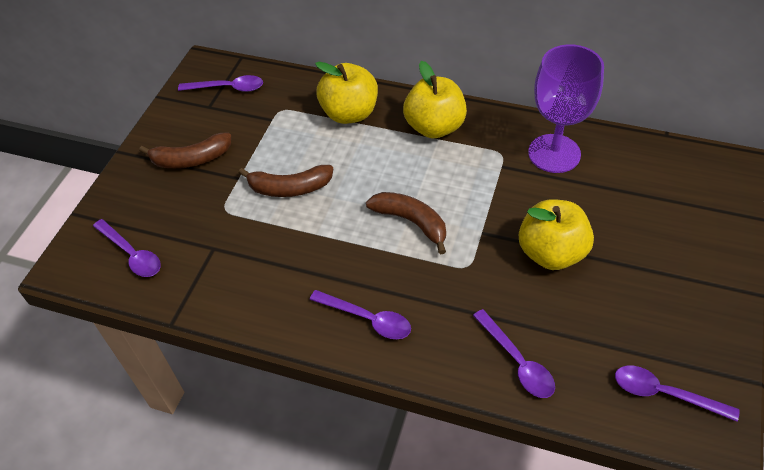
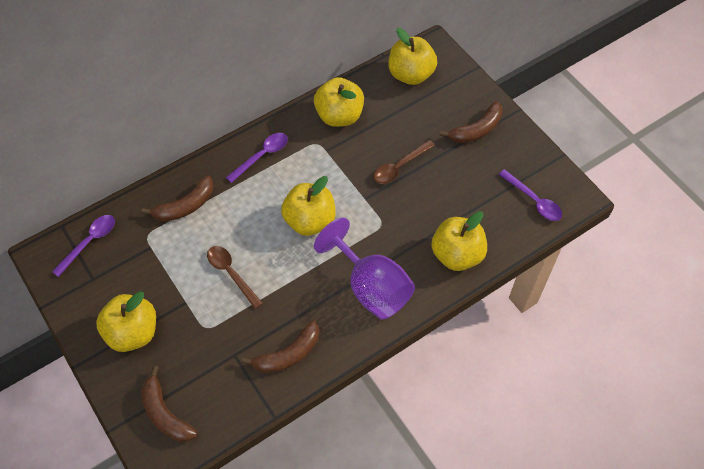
brown banana: 3 -> 4
brown spoon: 0 -> 2
purple spoon: 5 -> 3
yellow apple: 3 -> 5

